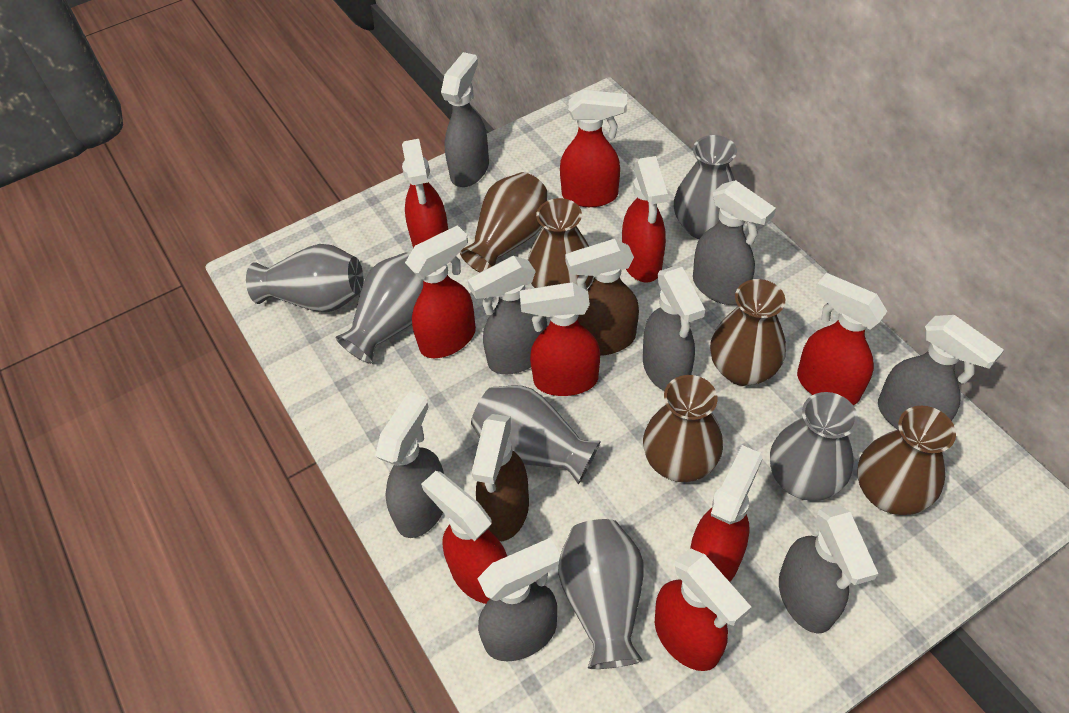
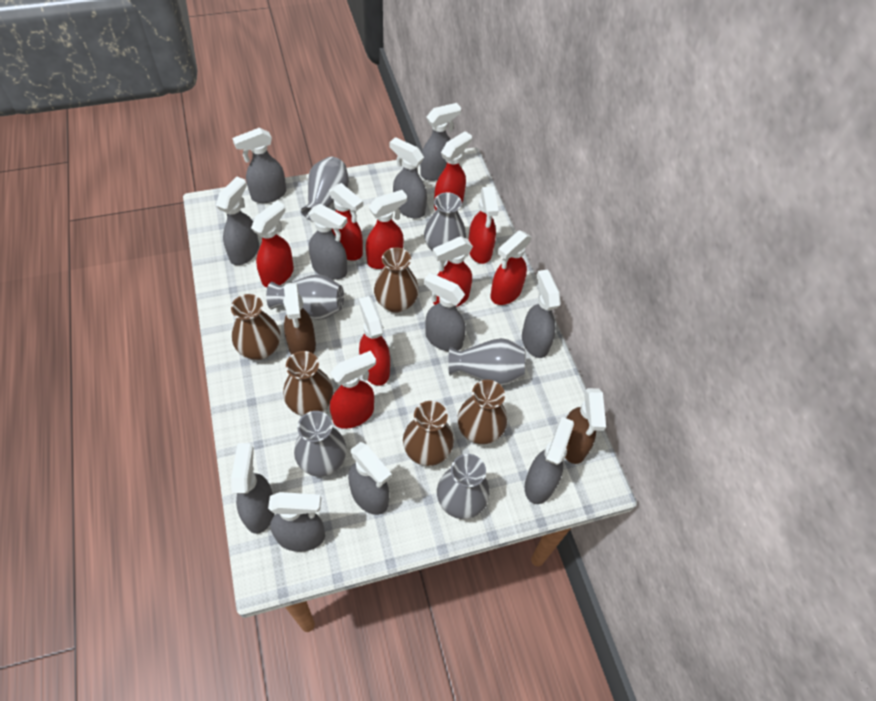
grey spray bottle: 8 -> 11

